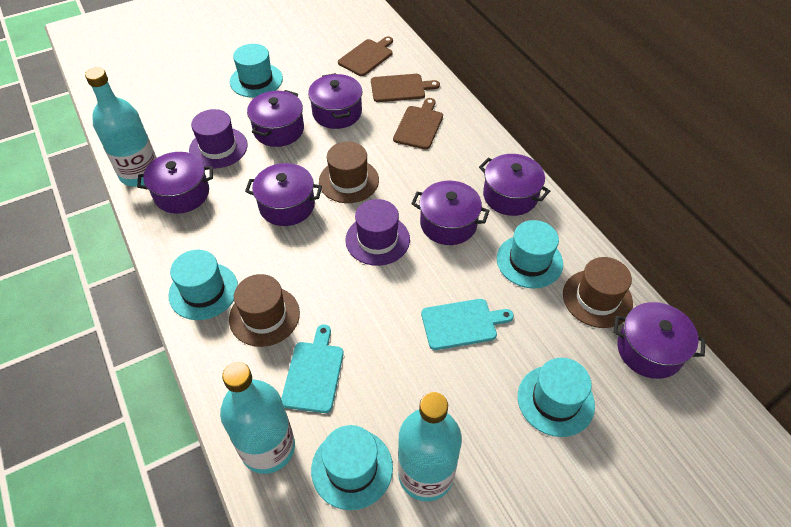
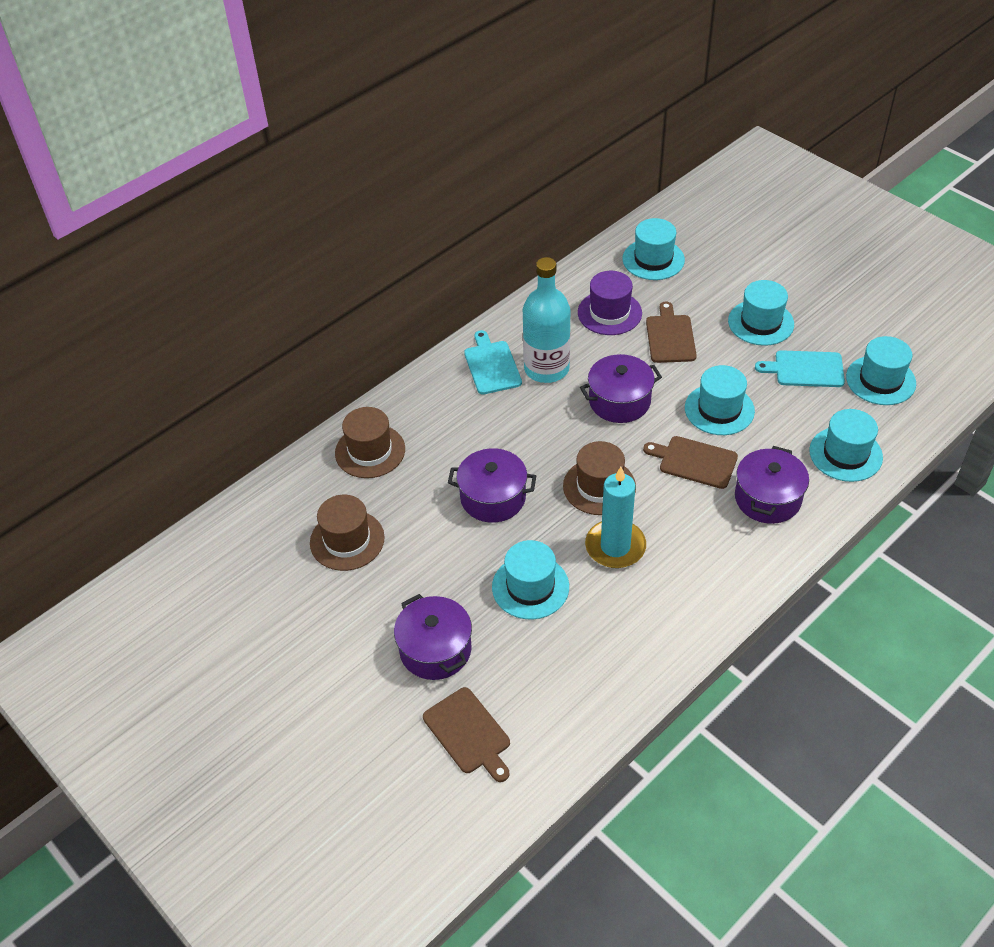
purple hat: 2 -> 1
purple pot: 7 -> 4
turquoise bottle: 3 -> 1
turquoise candle: 0 -> 1
turquoise hat: 5 -> 6

